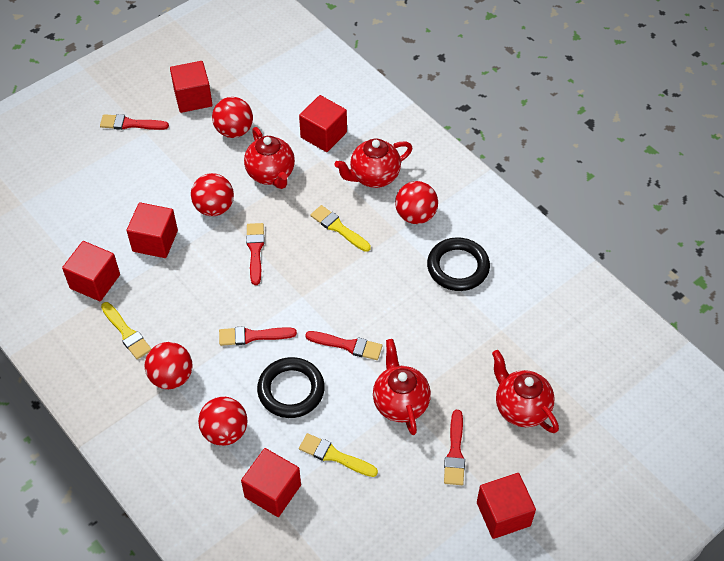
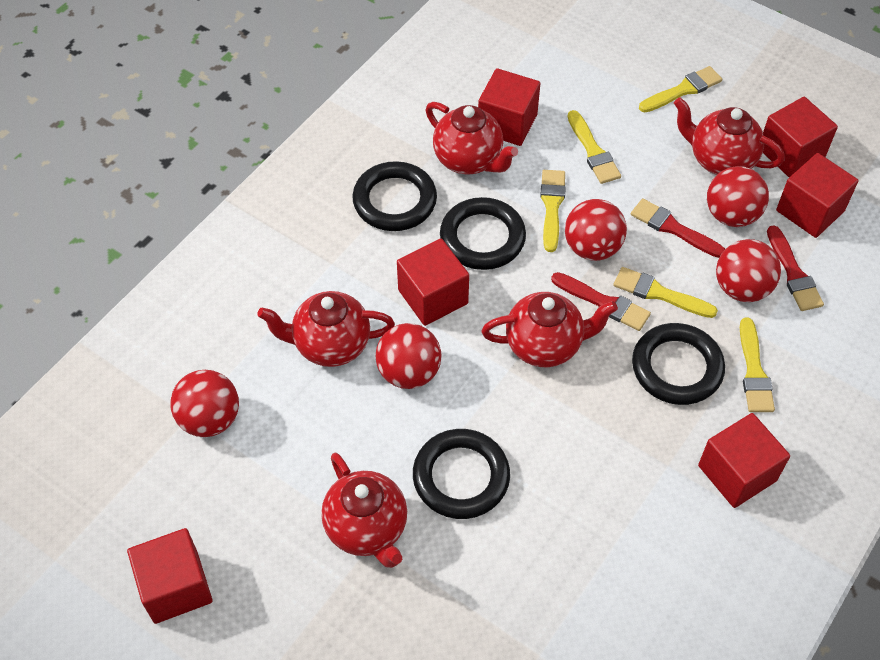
black ring: 2 -> 4
red brush: 5 -> 3
red teapot: 4 -> 5
yellow brush: 3 -> 5

